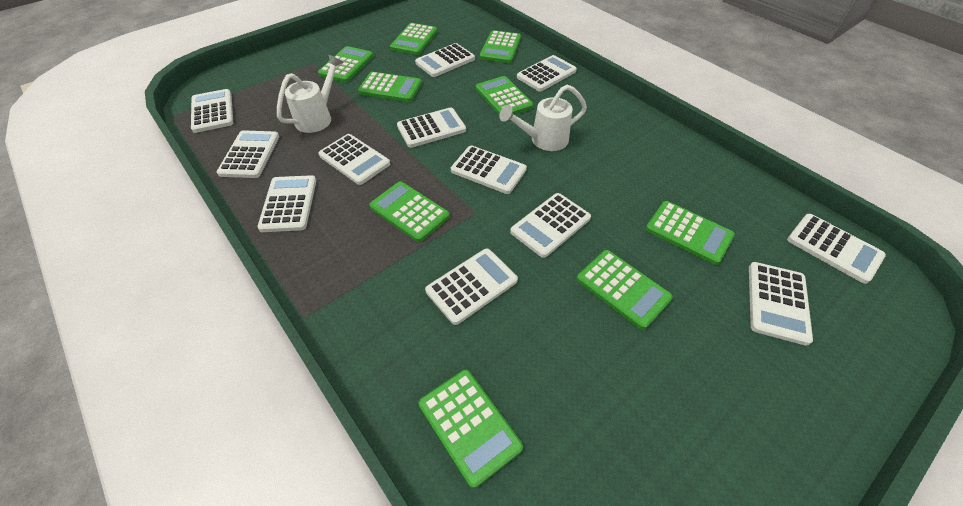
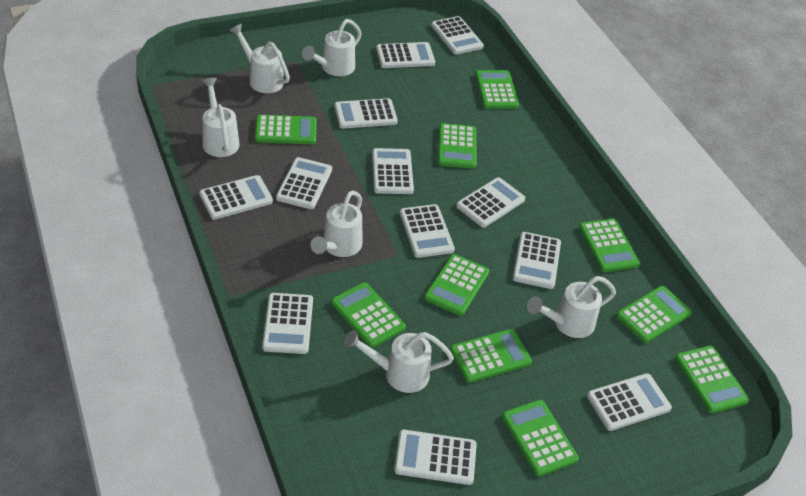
green calculator: 9 -> 10
white watering can: 2 -> 6

